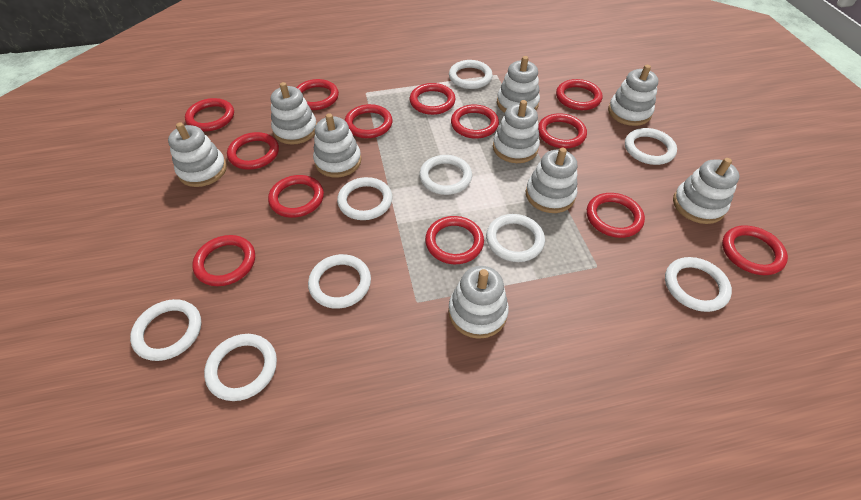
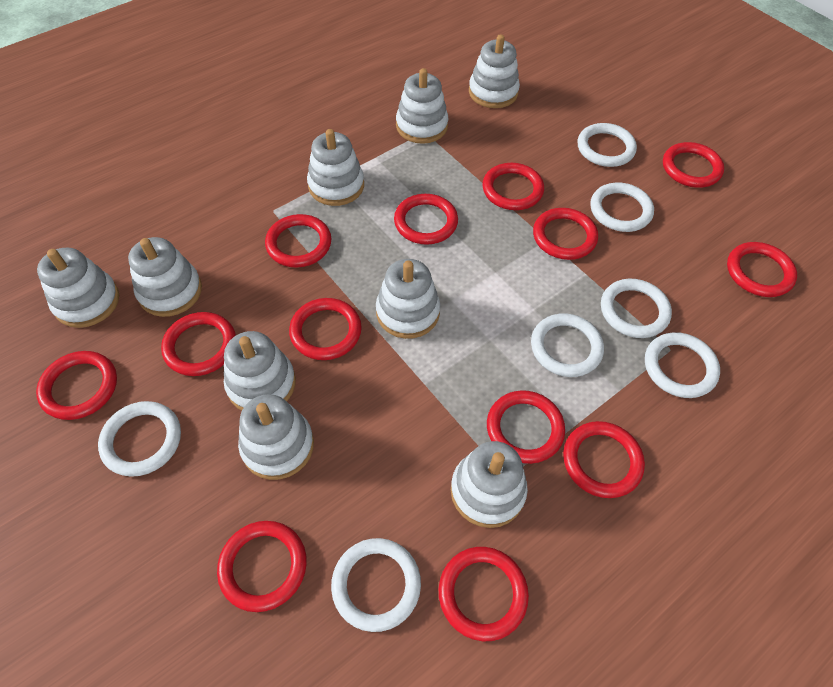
white ring: 9 -> 7

